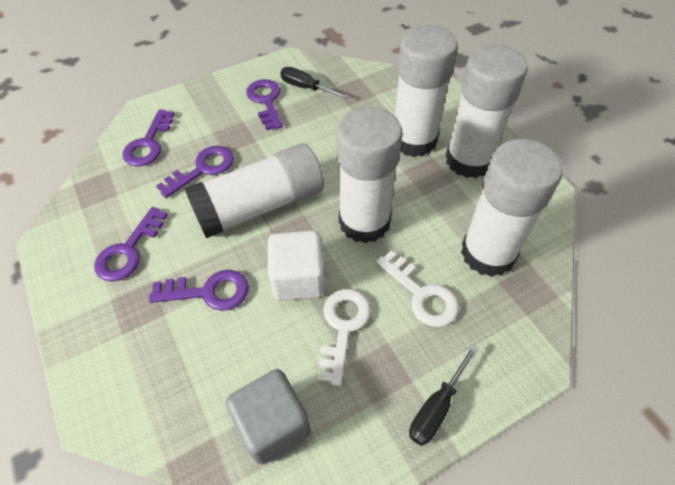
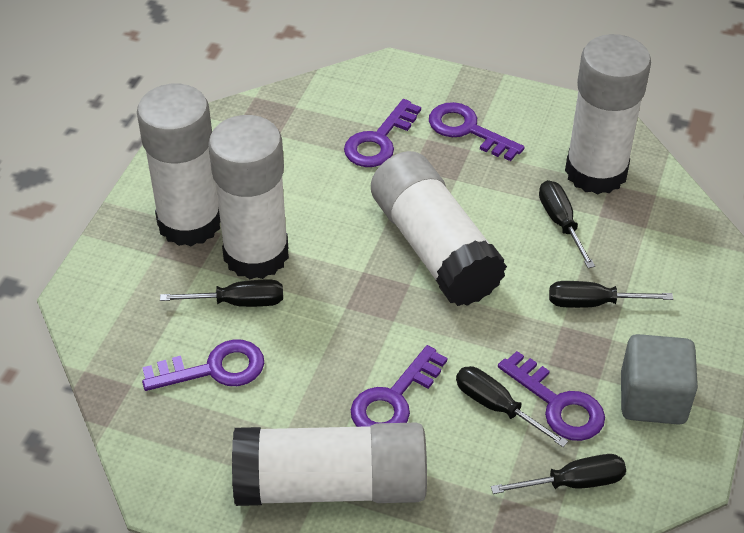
black screwdriver: 2 -> 5
white cube: 1 -> 0
white key: 2 -> 0

